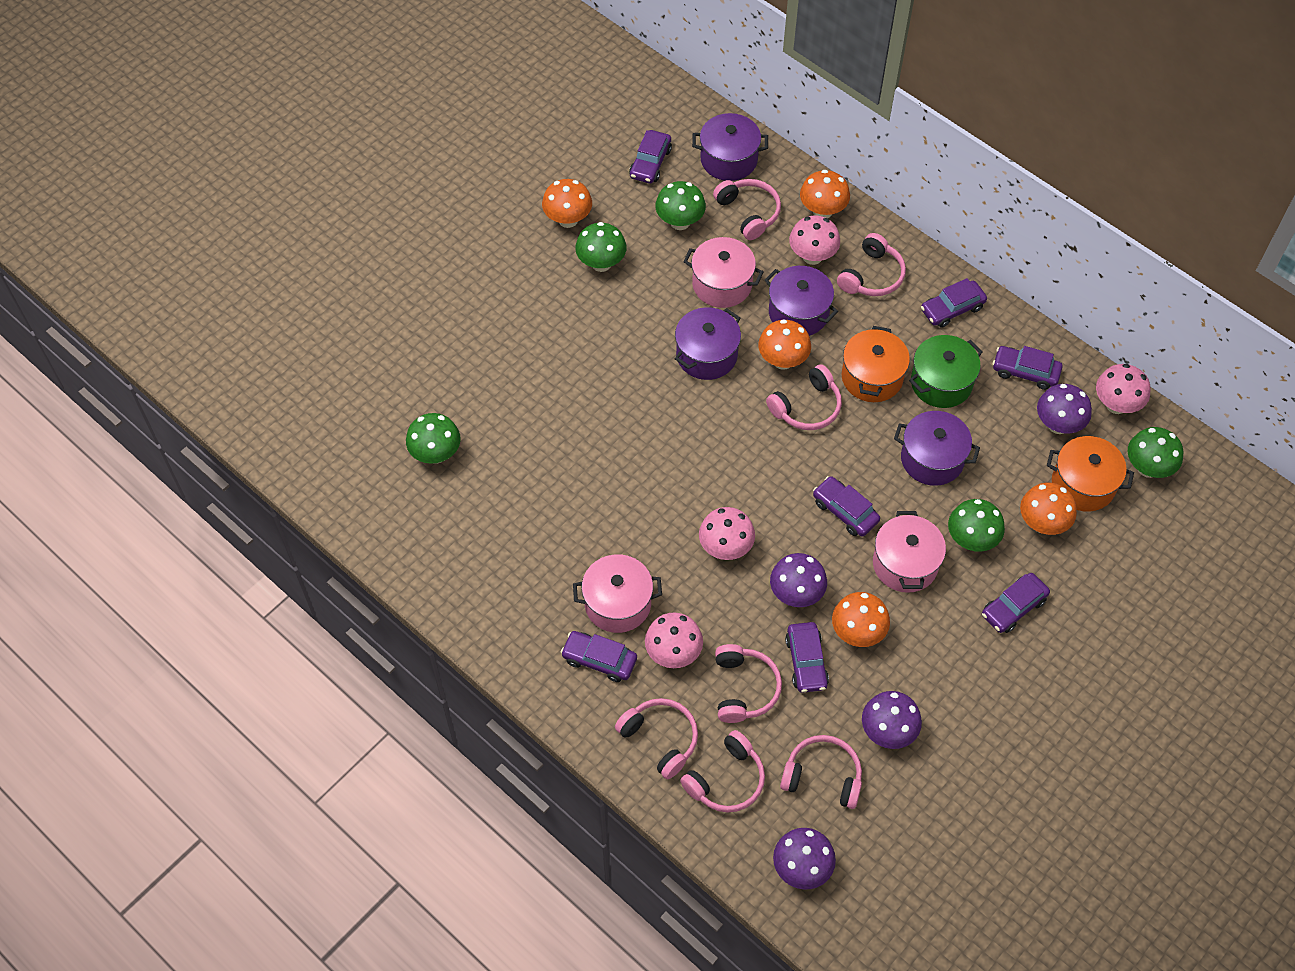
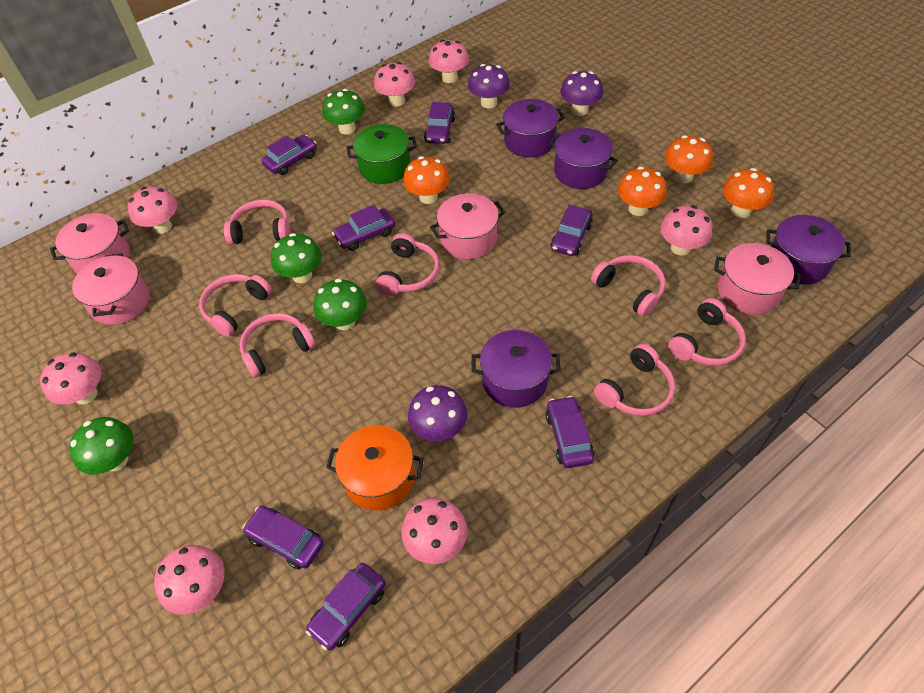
green mushroom: 5 -> 4
orange mushroom: 5 -> 4
orange pot: 2 -> 1
pink mushroom: 4 -> 7
pink pot: 3 -> 4
purple mushroom: 4 -> 3

